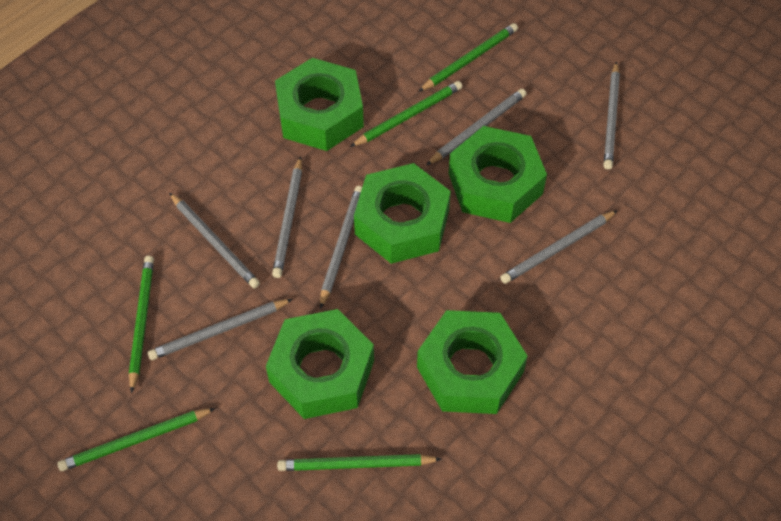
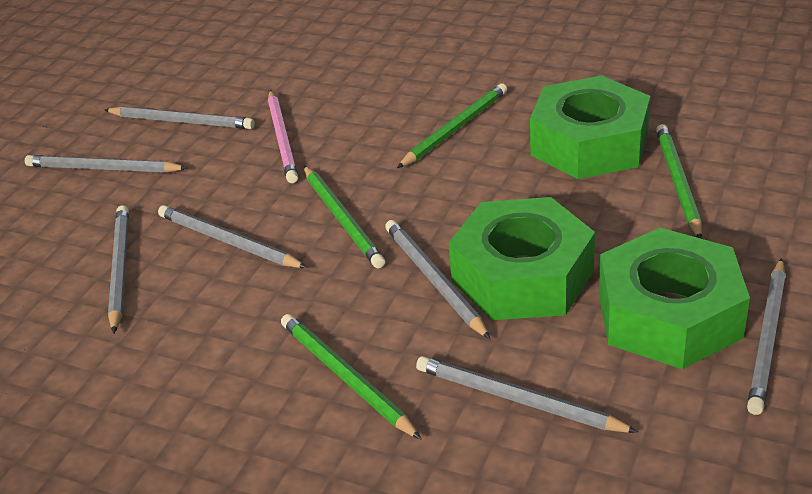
green nut: 5 -> 3
green pencil: 5 -> 4
pink pencil: 0 -> 1

